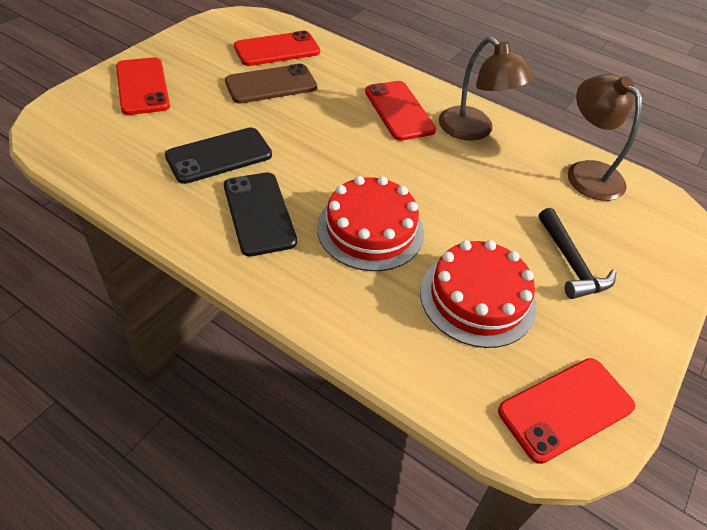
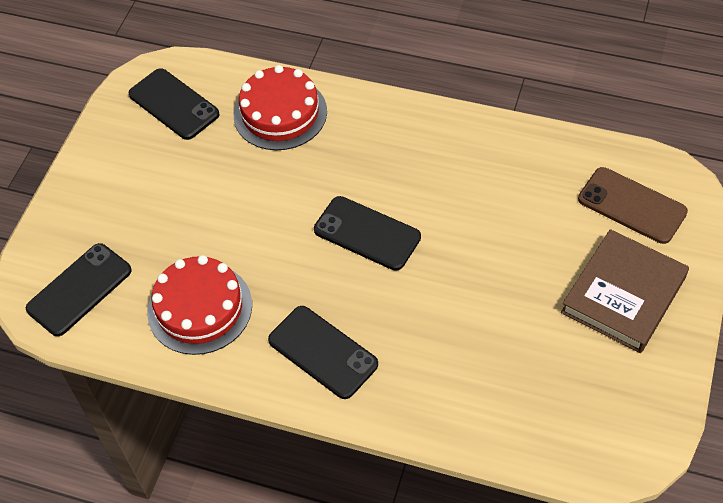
black hammer: 1 -> 0
black phone: 2 -> 4
brown book: 0 -> 1
brown lamp: 2 -> 0
red phone: 4 -> 0

